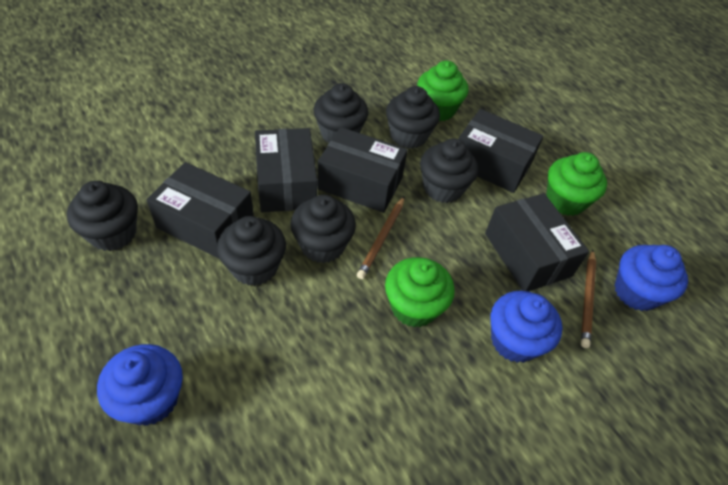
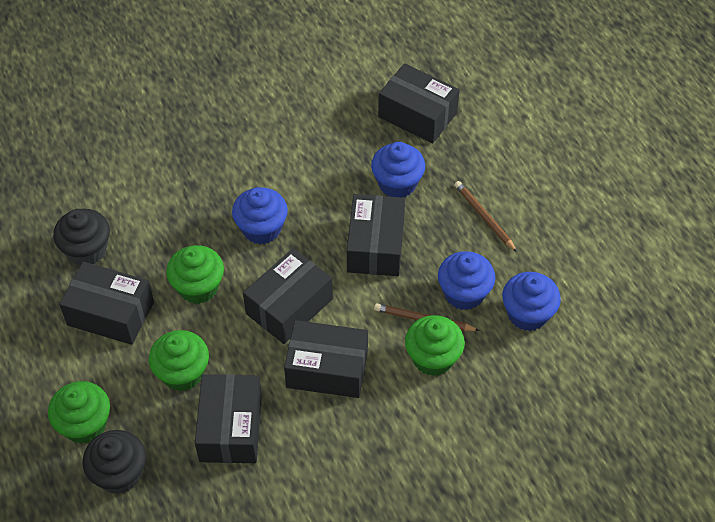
black box: 5 -> 6
black cupcake: 6 -> 2
blue cupcake: 3 -> 4
green cupcake: 3 -> 4

